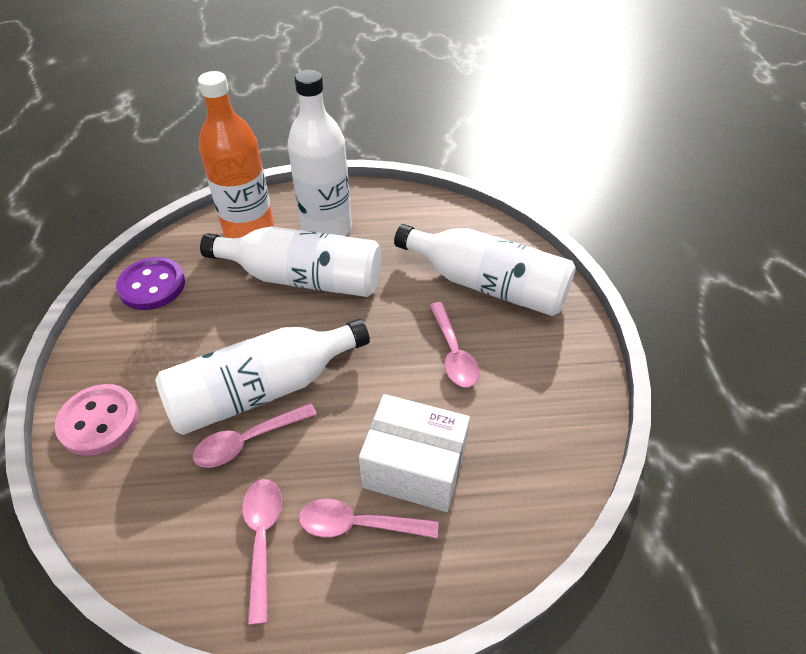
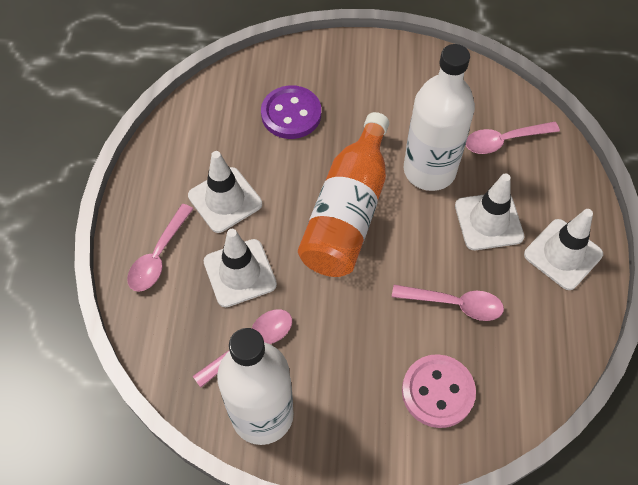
white bottle: 4 -> 2
white box: 1 -> 0
white traffic cone: 0 -> 4

